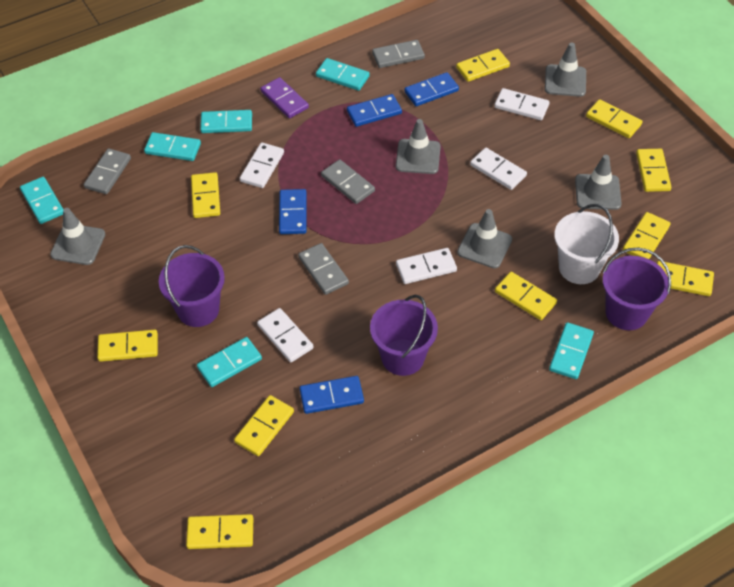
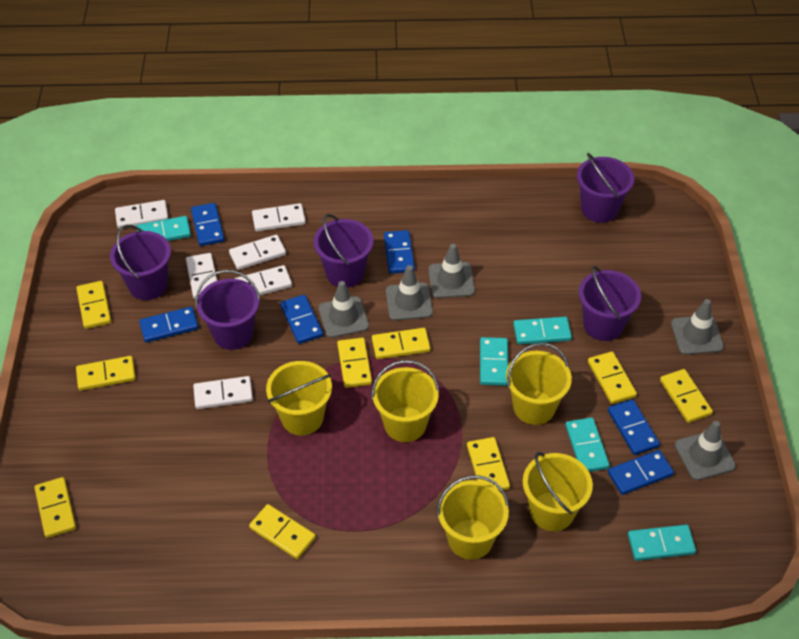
blue domino: 4 -> 6
grey domino: 4 -> 0
purple bucket: 3 -> 5
purple domino: 1 -> 0
turquoise domino: 6 -> 5
white bucket: 1 -> 0
white domino: 5 -> 6
yellow bucket: 0 -> 5
yellow domino: 10 -> 9

